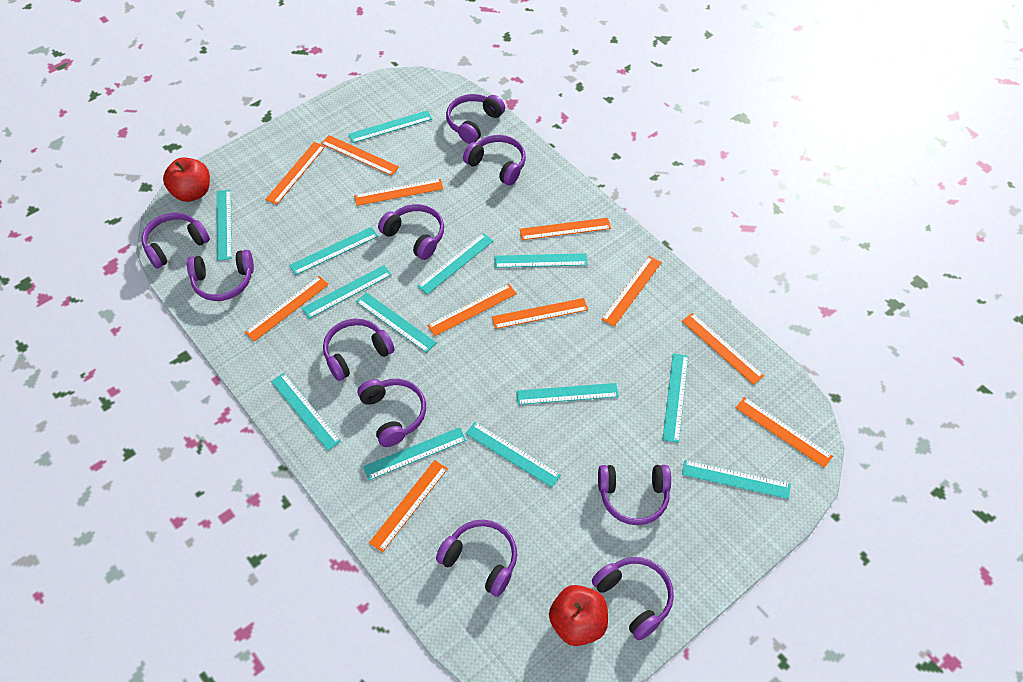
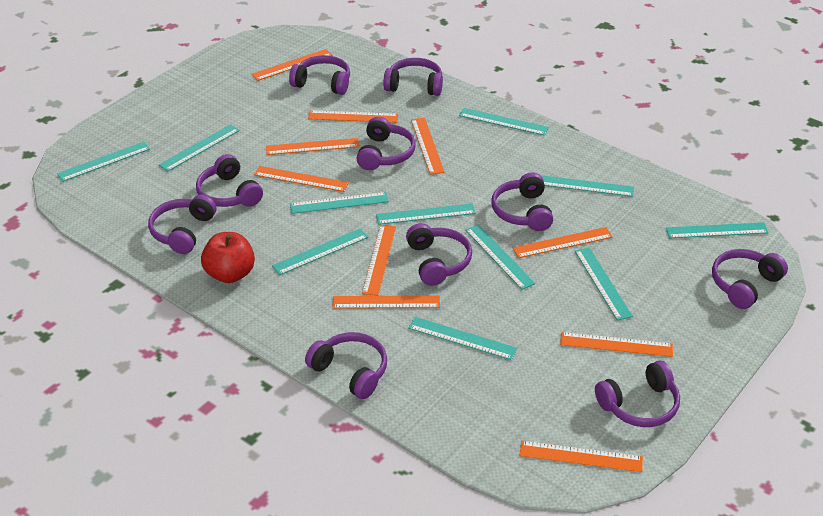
orange ruler: 11 -> 10
red apple: 2 -> 1
turquoise ruler: 13 -> 11

